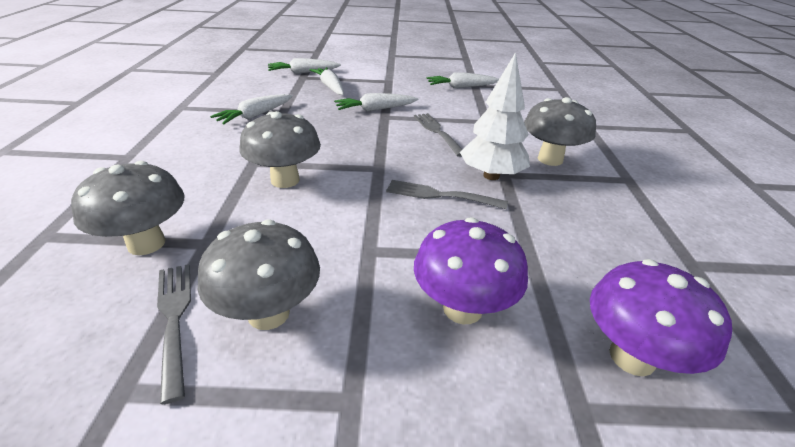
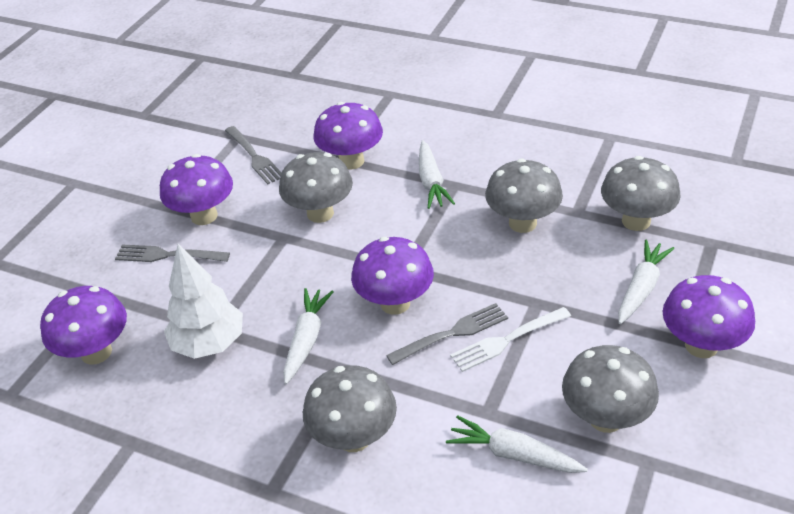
grey mushroom: 4 -> 5
purple mushroom: 2 -> 5
white carrot: 5 -> 4
white fork: 0 -> 1

